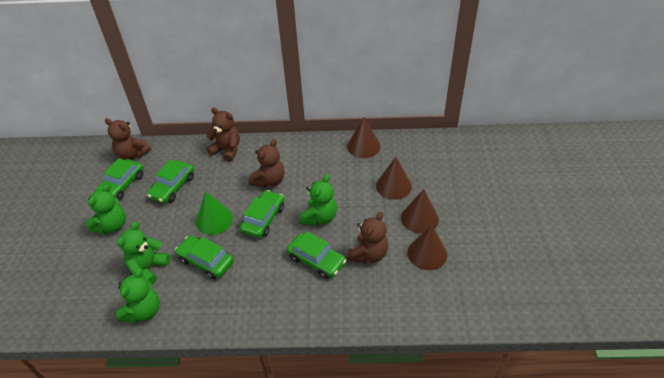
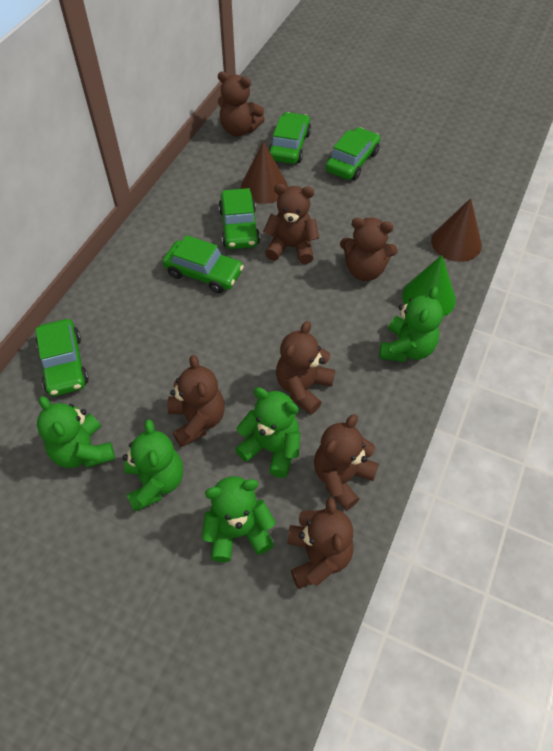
brown cone: 4 -> 2
brown teddy bear: 4 -> 7
green teddy bear: 4 -> 5

